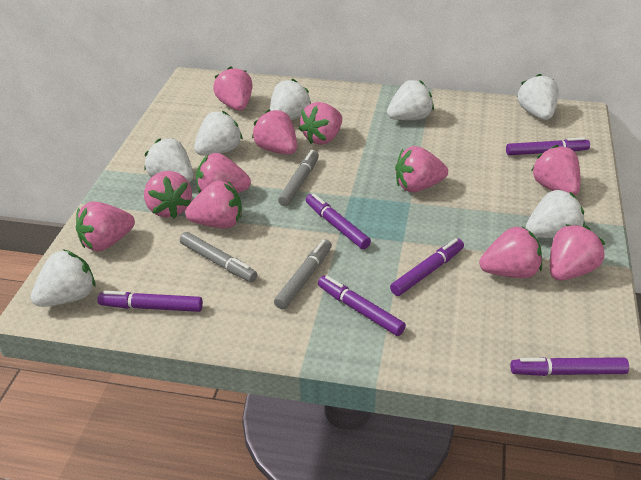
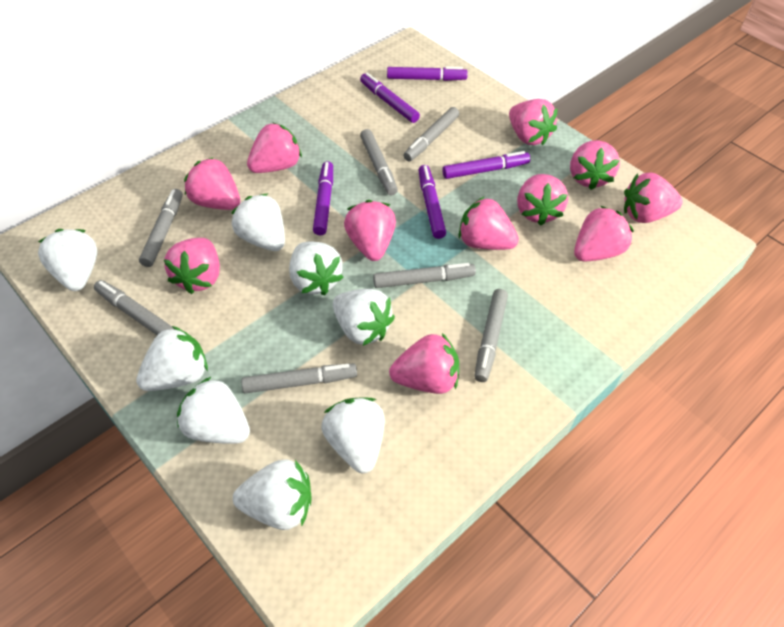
grey marker: 3 -> 7
purple marker: 6 -> 5
white strawberry: 7 -> 8

